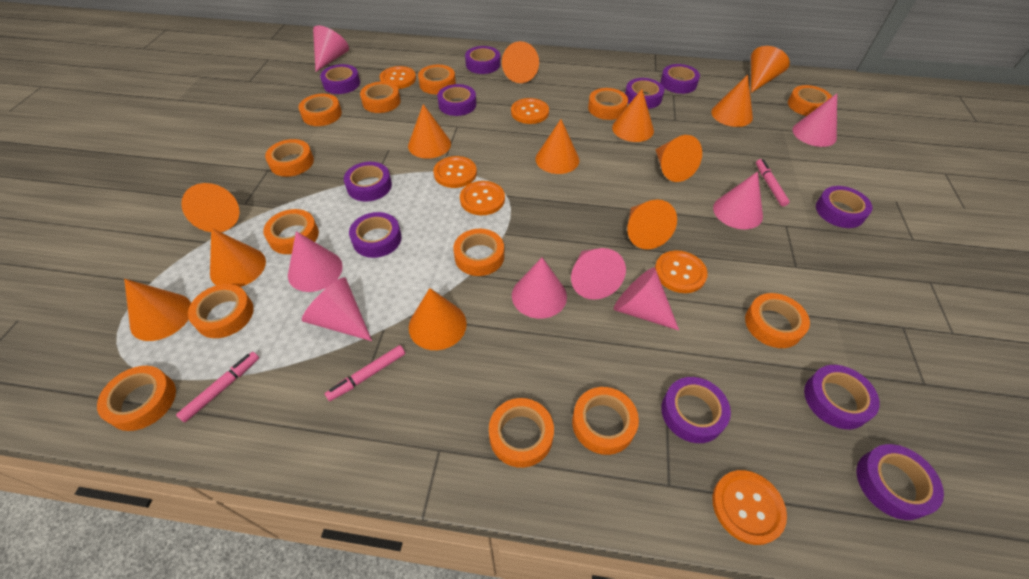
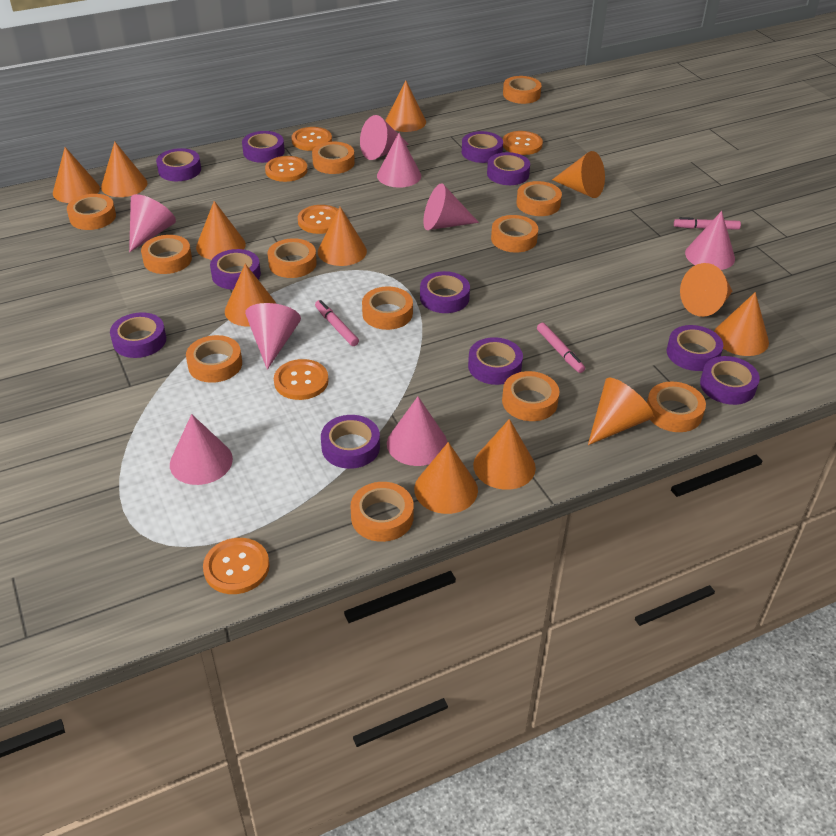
orange tape: 13 -> 12

